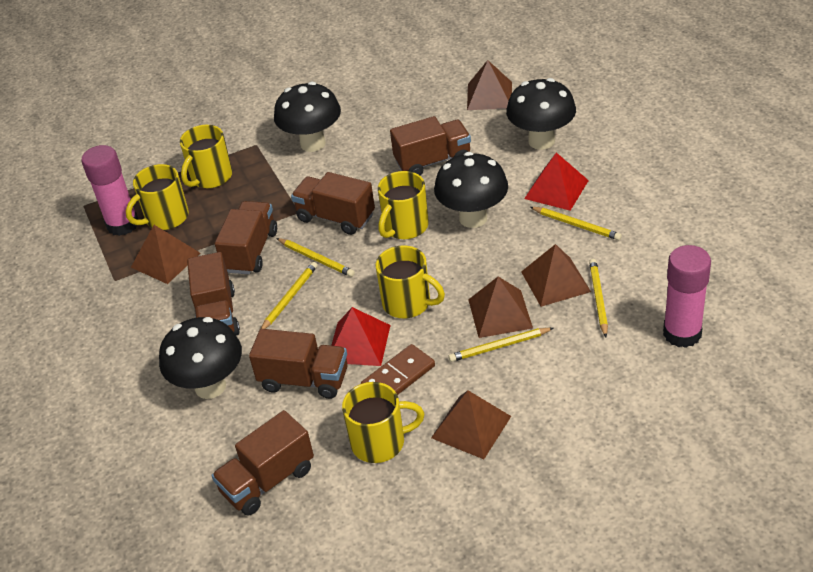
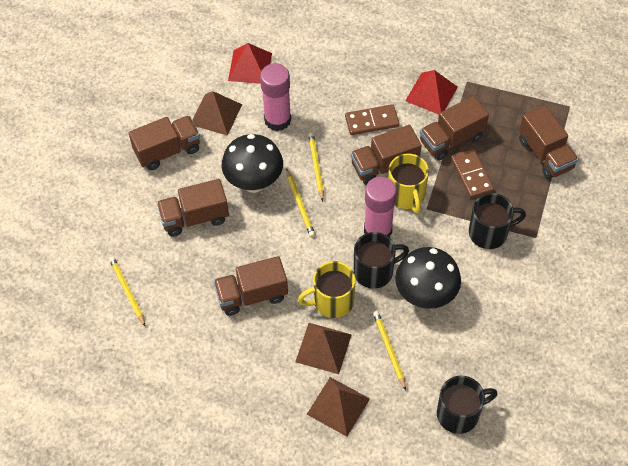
black mug: 0 -> 3
black mushroom: 4 -> 2
brown domino: 1 -> 2
brown pyramid: 5 -> 3
yellow mug: 5 -> 2
yellow pencil: 5 -> 4

